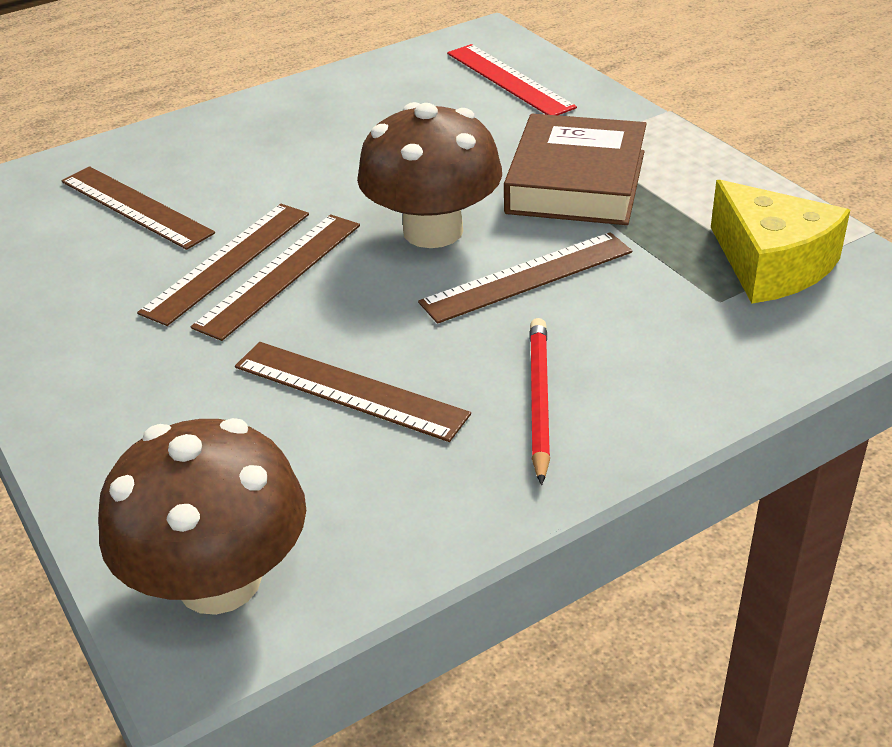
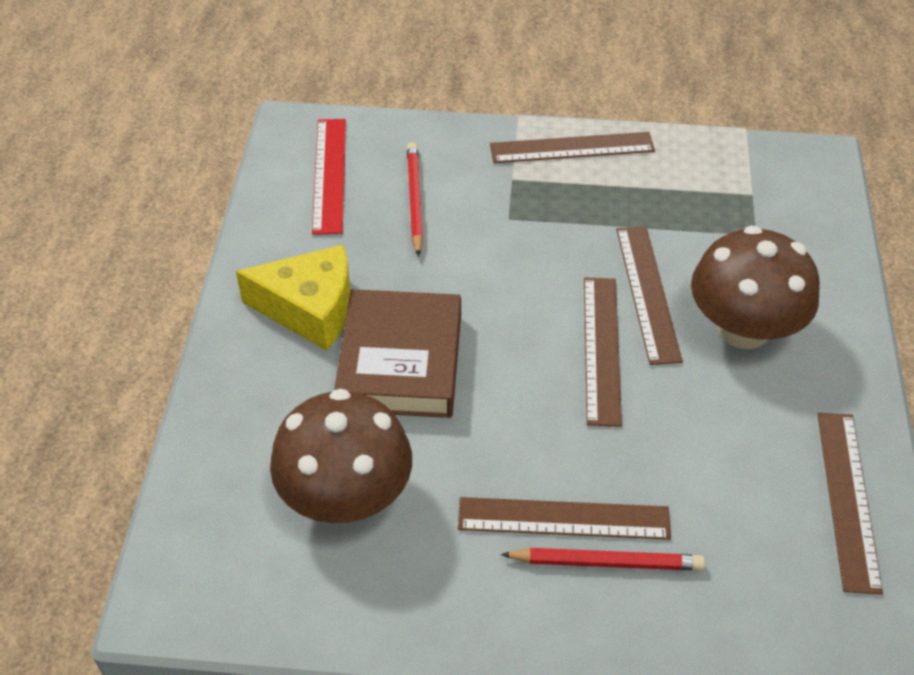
red pencil: 1 -> 2

